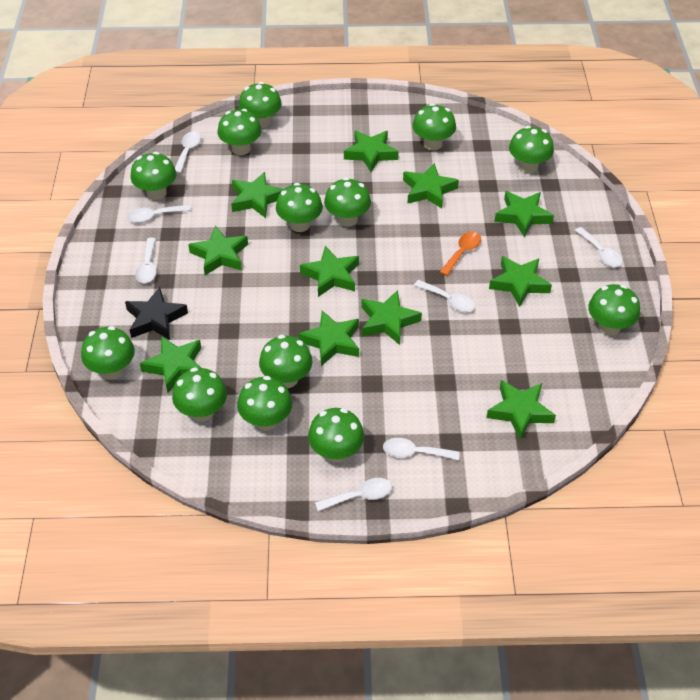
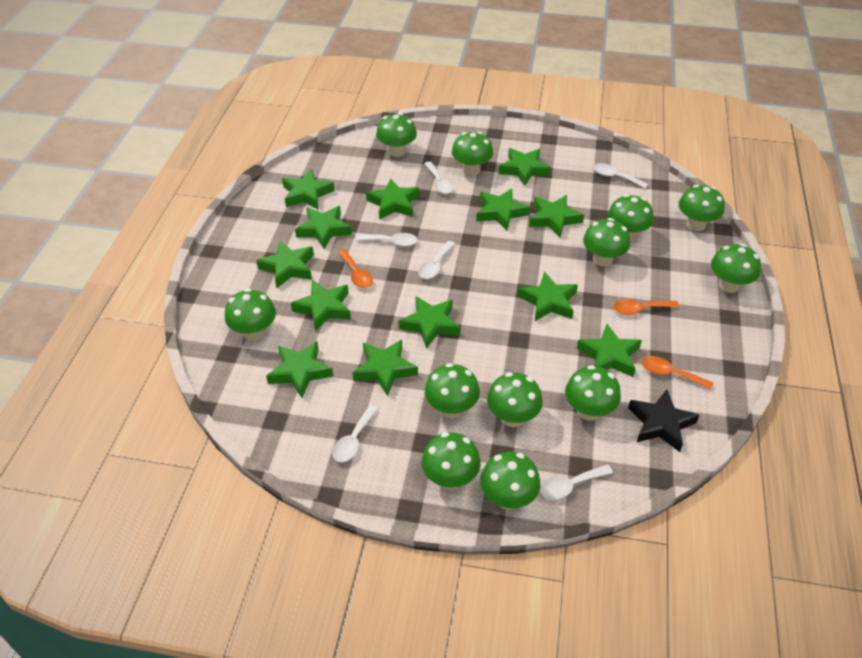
green mushroom: 13 -> 12
green star: 11 -> 13
orange spoon: 1 -> 3
white spoon: 7 -> 6

